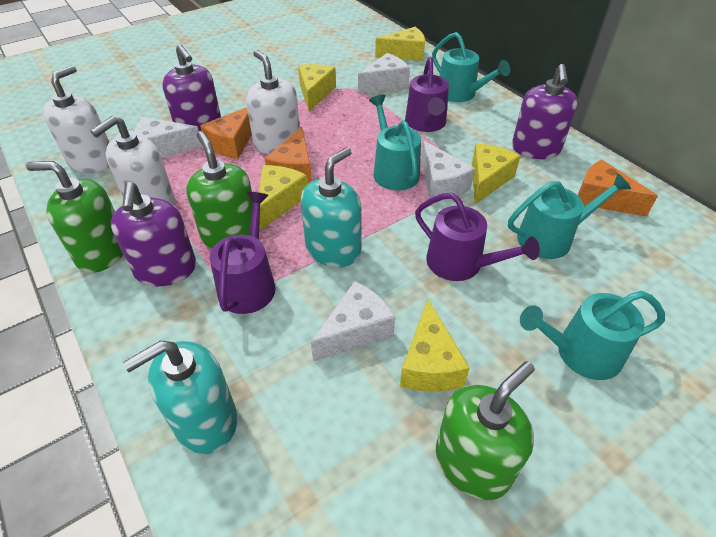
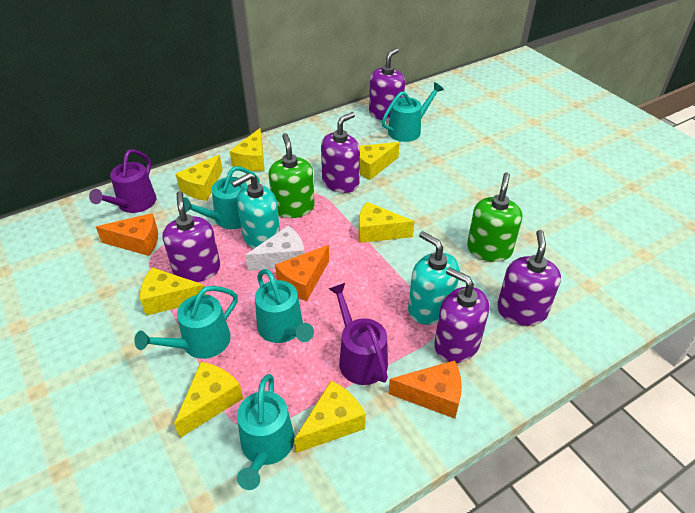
green soap dispenser: 3 -> 2
purple soap dispenser: 3 -> 5
purple watering can: 3 -> 2
turquoise watering can: 4 -> 5
white cheese: 4 -> 1
white soap dispenser: 3 -> 0
yellow cheese: 5 -> 7

